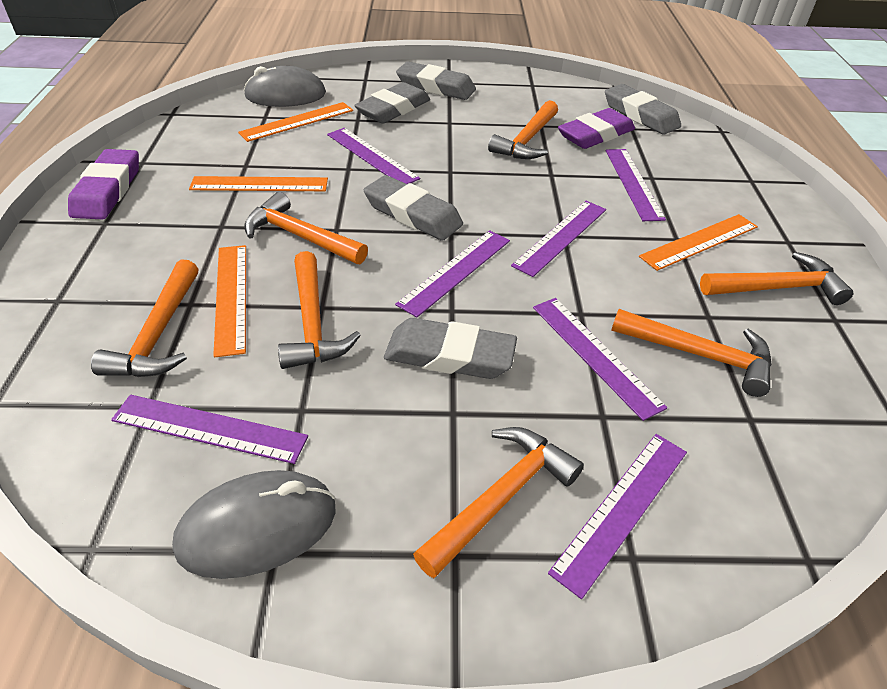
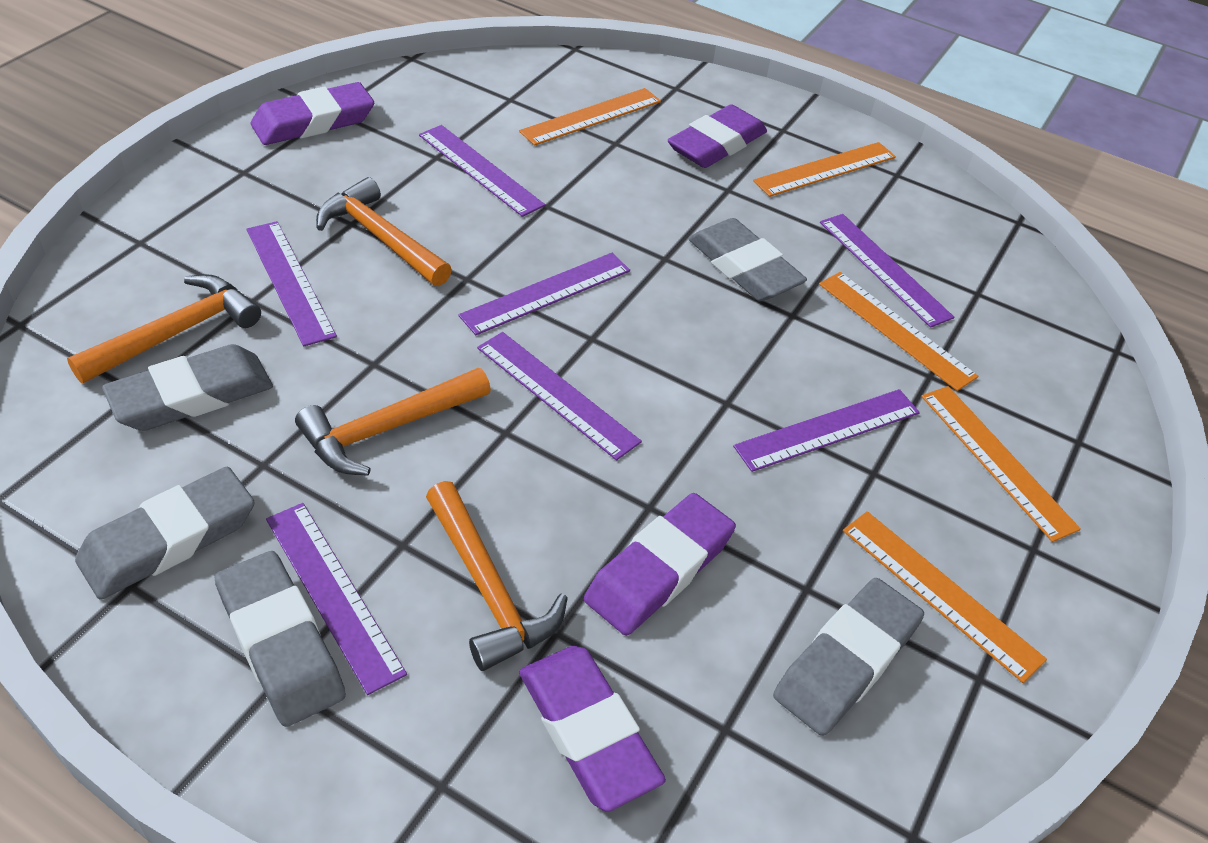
grey mouse: 2 -> 0
orange hammer: 7 -> 4
orange ruler: 4 -> 5
purple eraser: 2 -> 4

